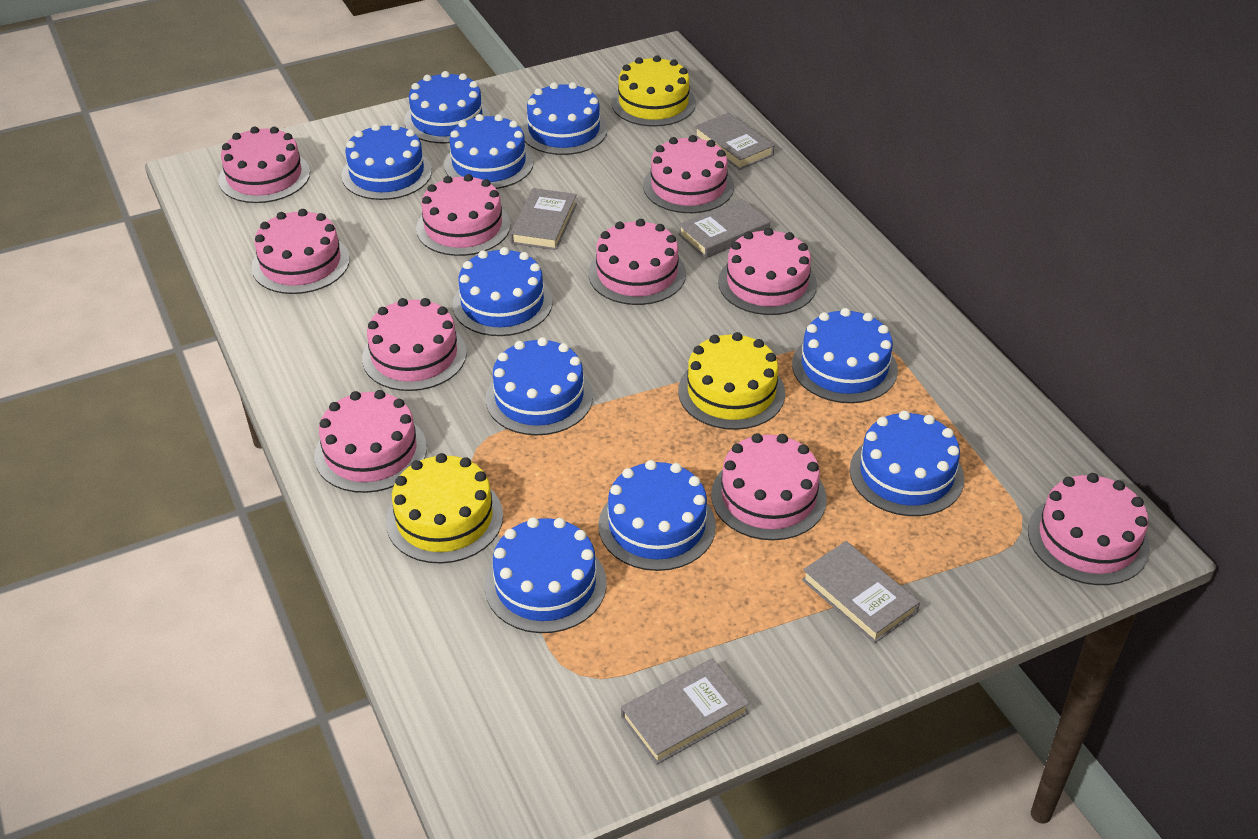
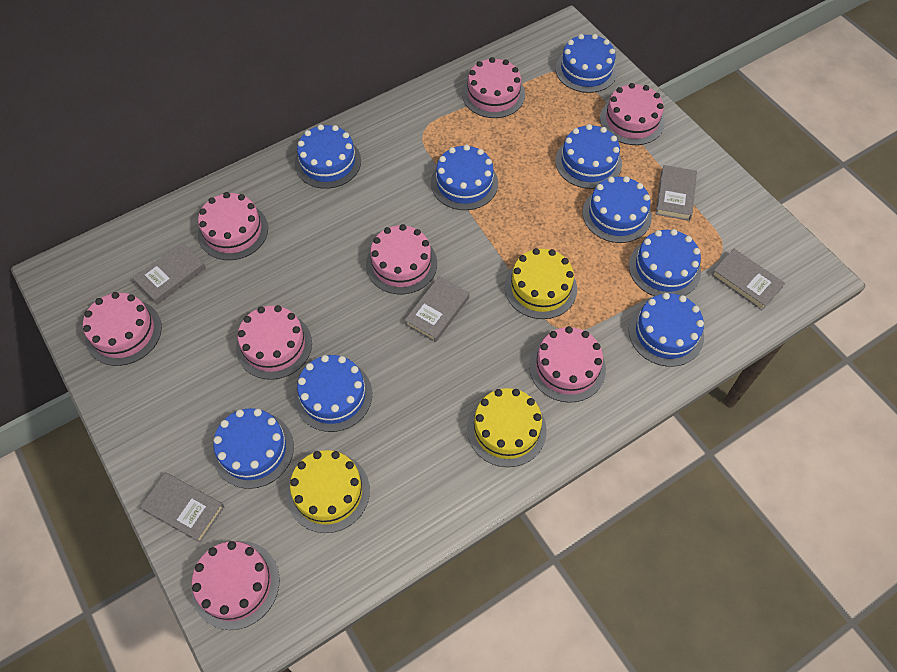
blue cake: 10 -> 9
pink cake: 10 -> 8

